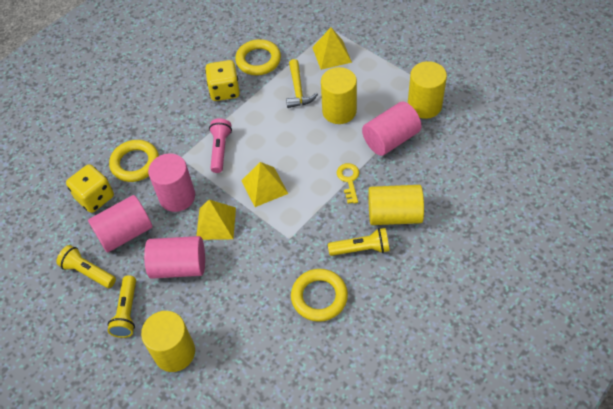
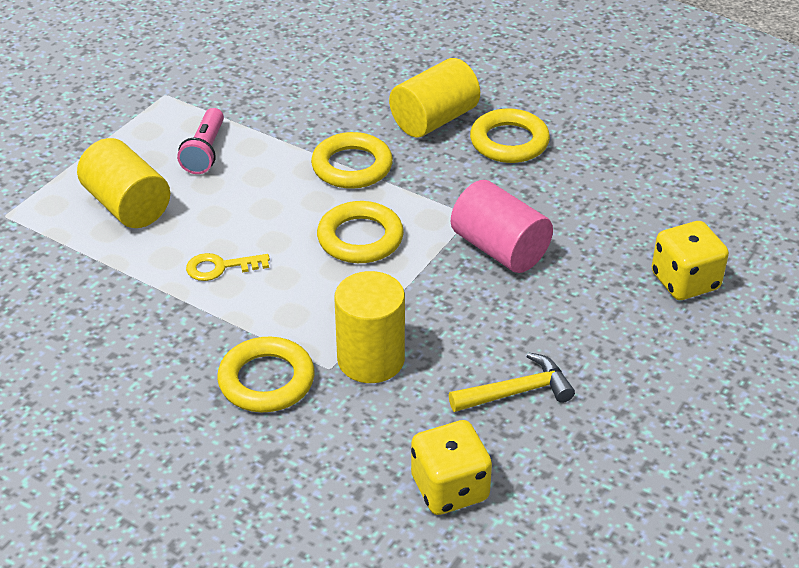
pink cylinder: 4 -> 1
yellow cylinder: 4 -> 3
yellow flashlight: 3 -> 0
yellow pyramid: 3 -> 0
yellow ring: 3 -> 4

